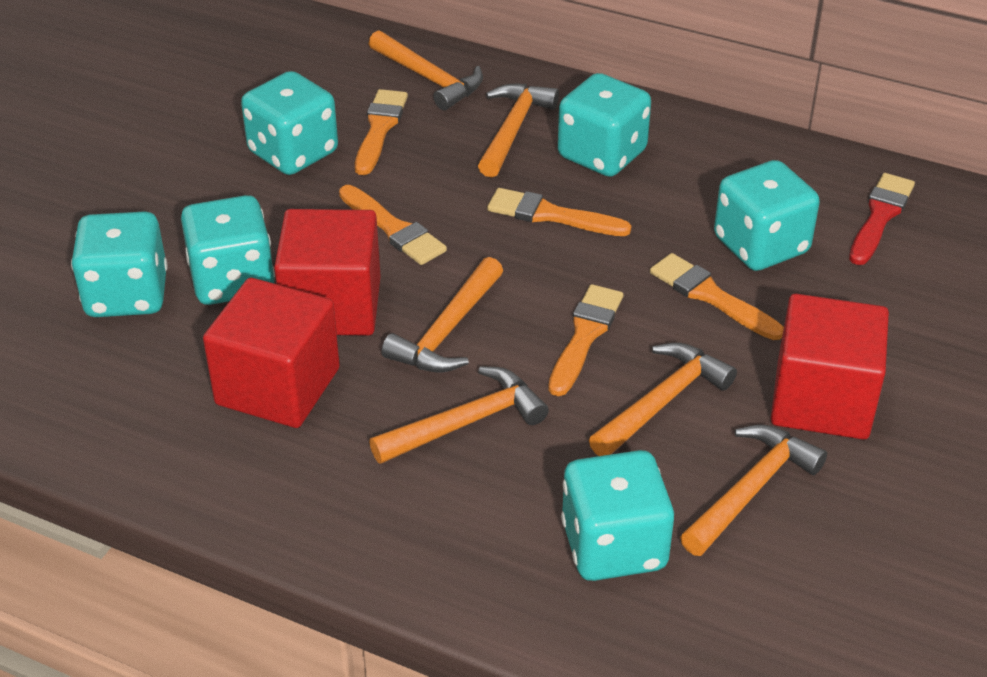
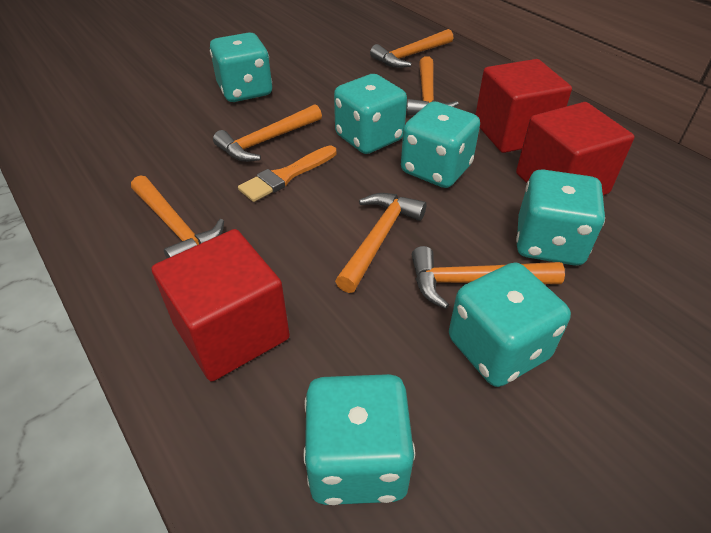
orange brush: 5 -> 1
red brush: 1 -> 0

